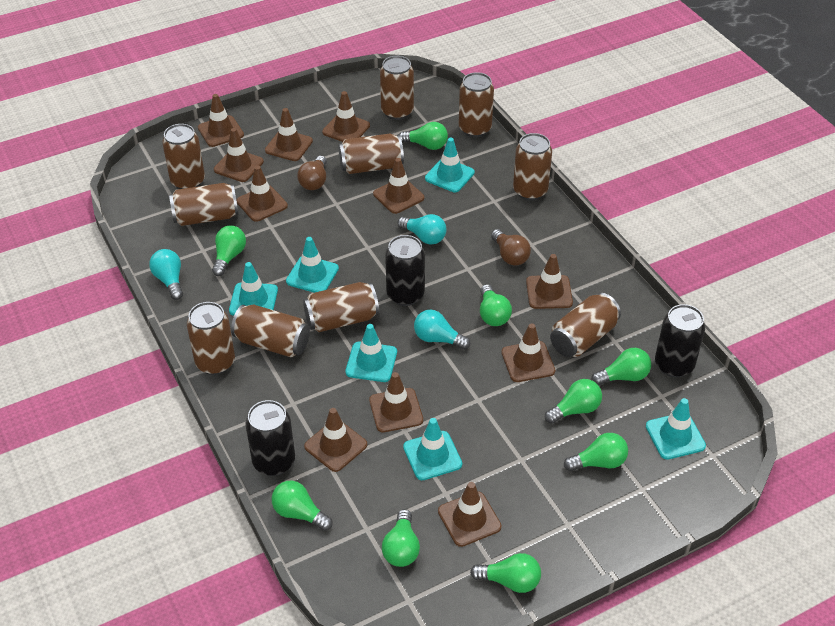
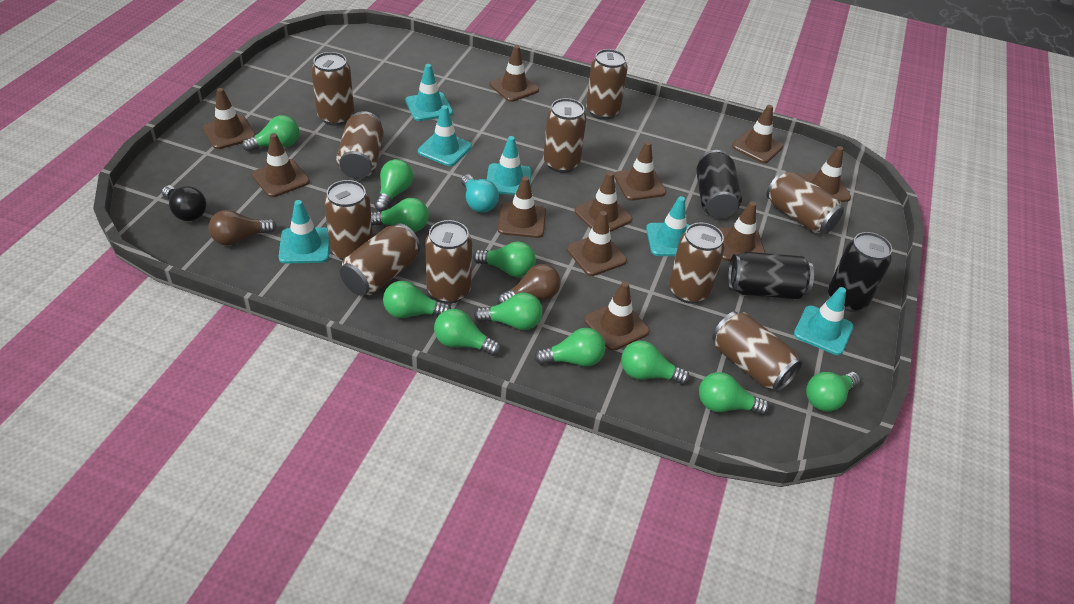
black light bulb: 0 -> 1
green light bulb: 9 -> 11
turquoise light bulb: 3 -> 1

